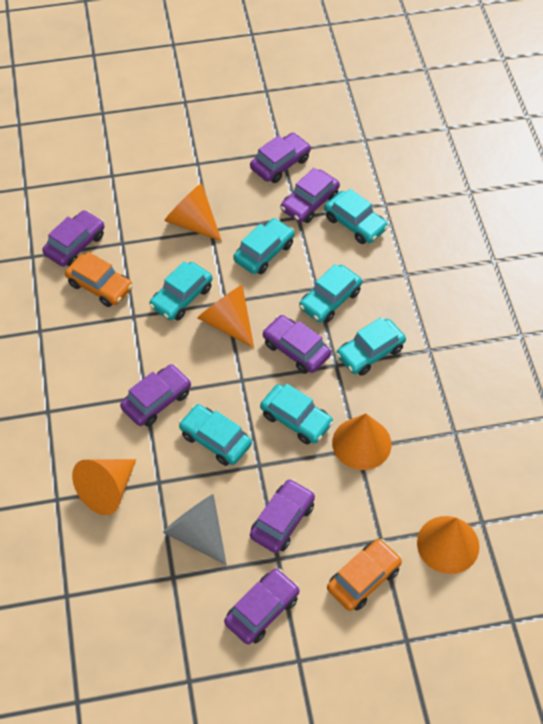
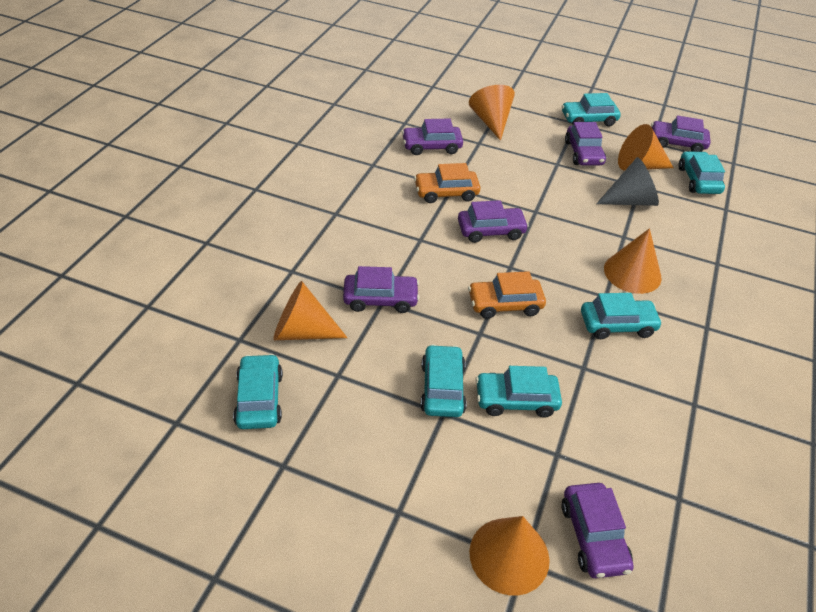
purple car: 7 -> 6
turquoise car: 7 -> 6

